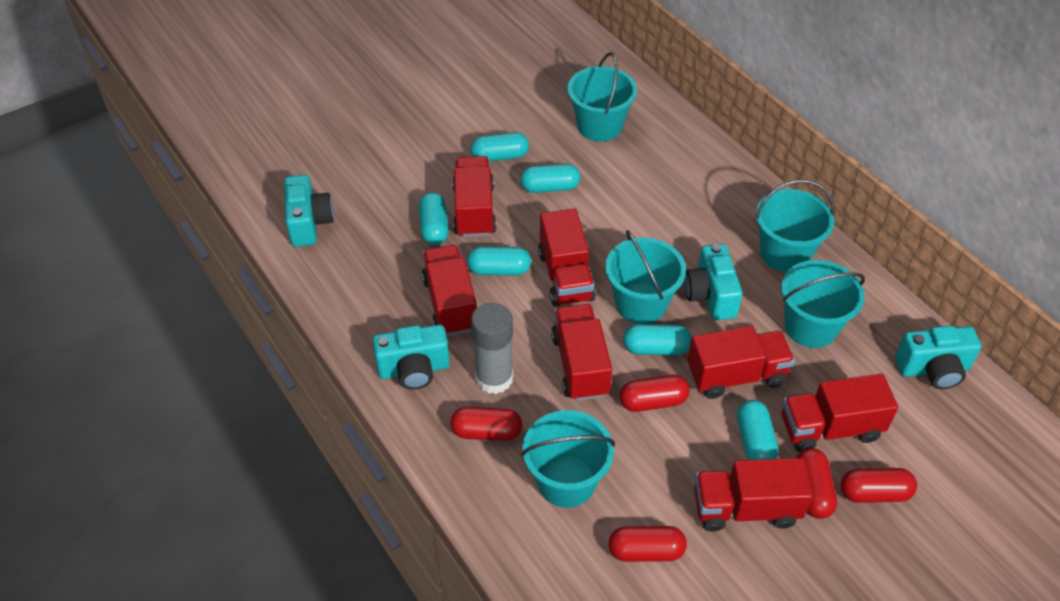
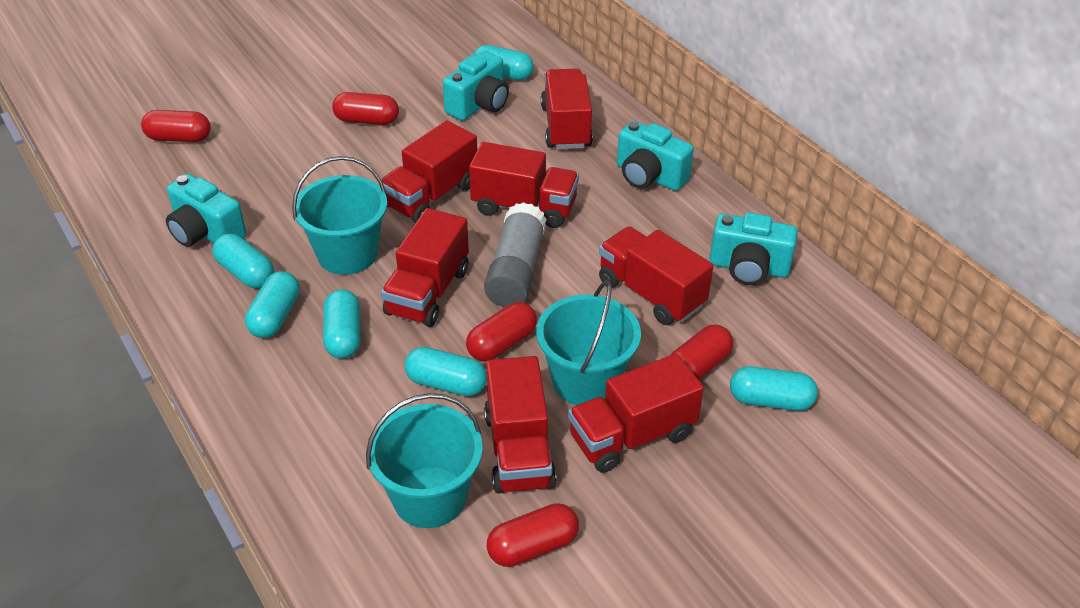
turquoise bucket: 5 -> 3

